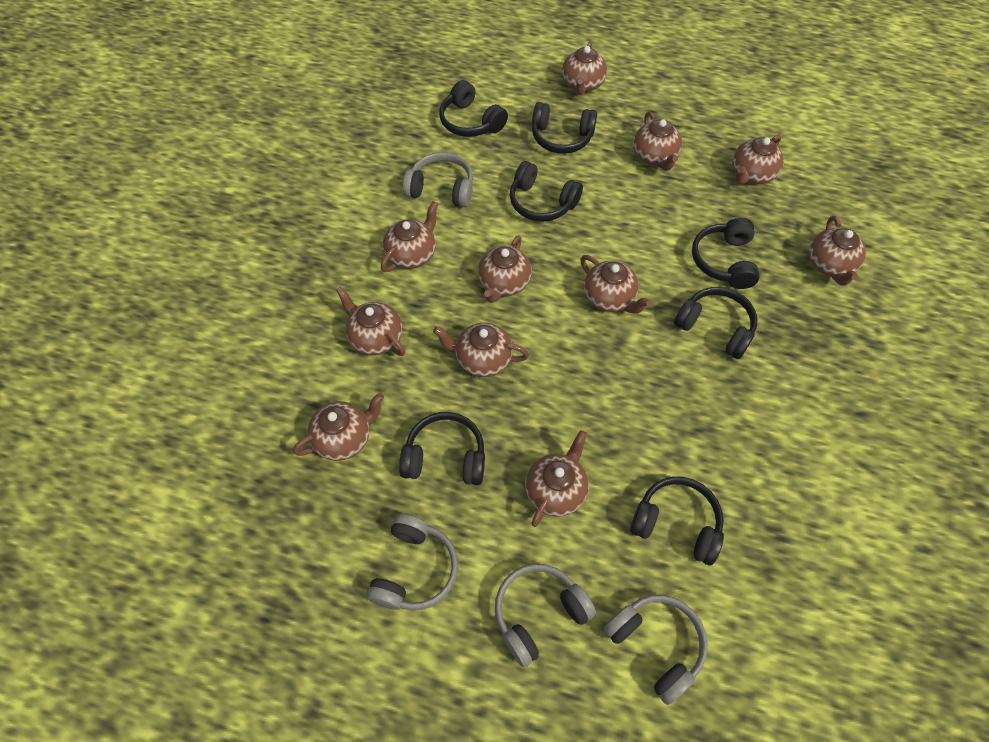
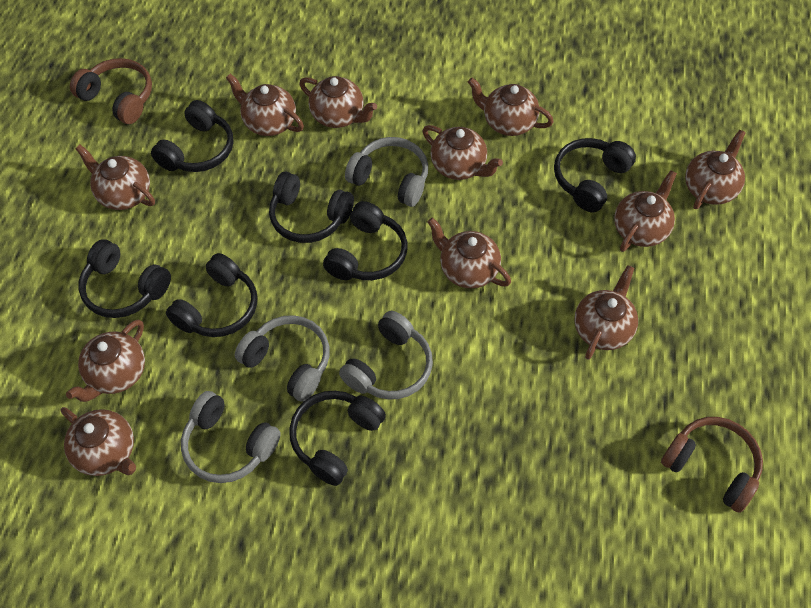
brown headphones: 0 -> 2

